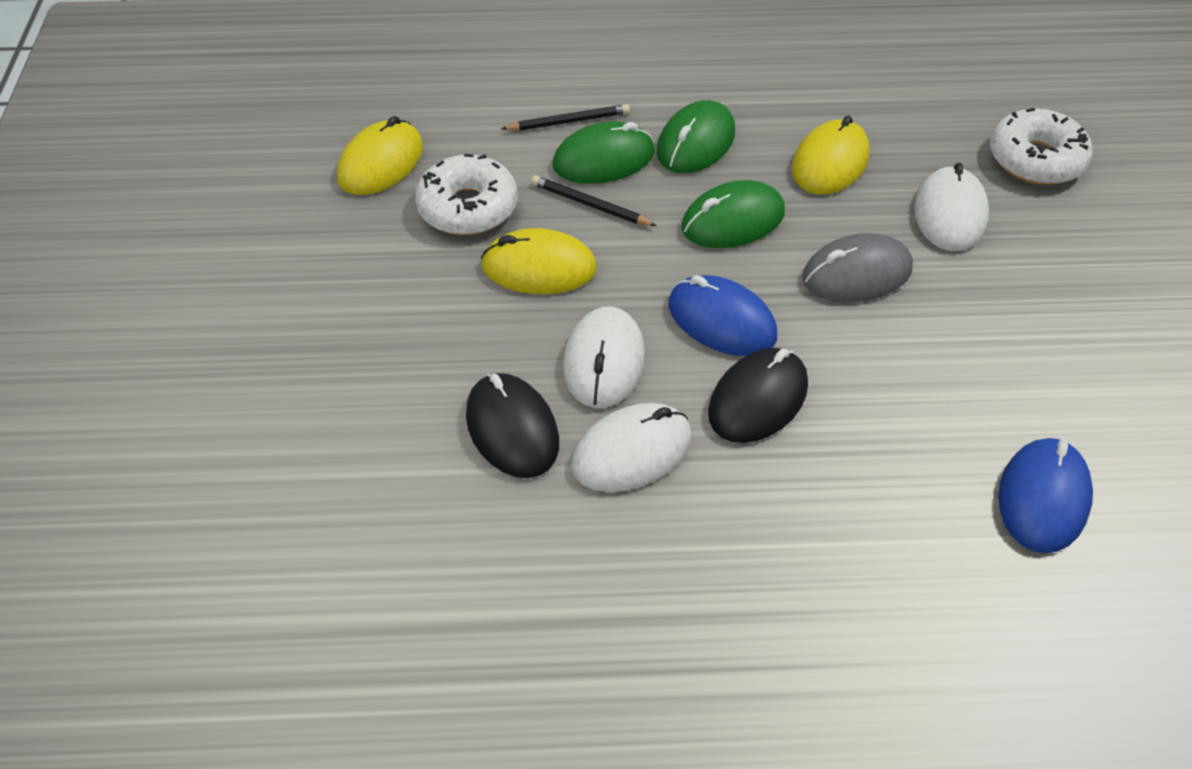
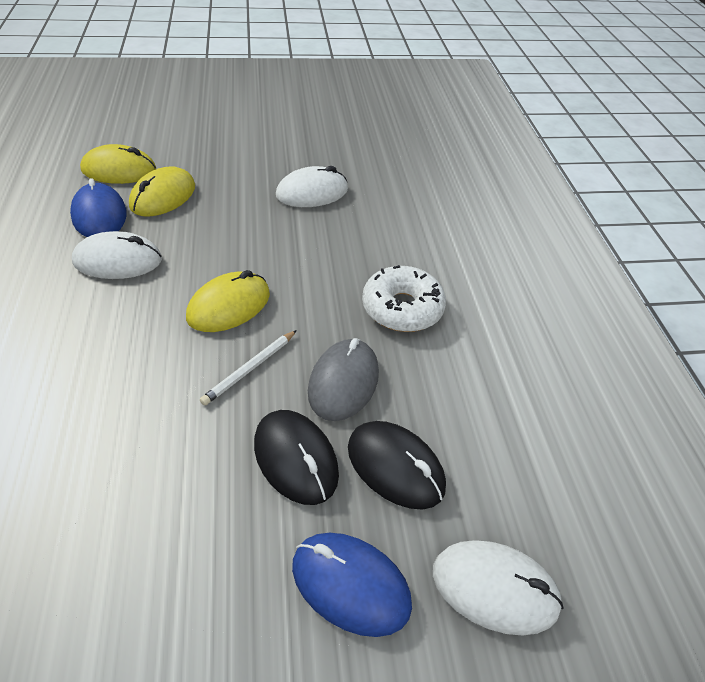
black pencil: 2 -> 0
green mouse: 3 -> 0
white donut: 2 -> 1
white pencil: 0 -> 1

